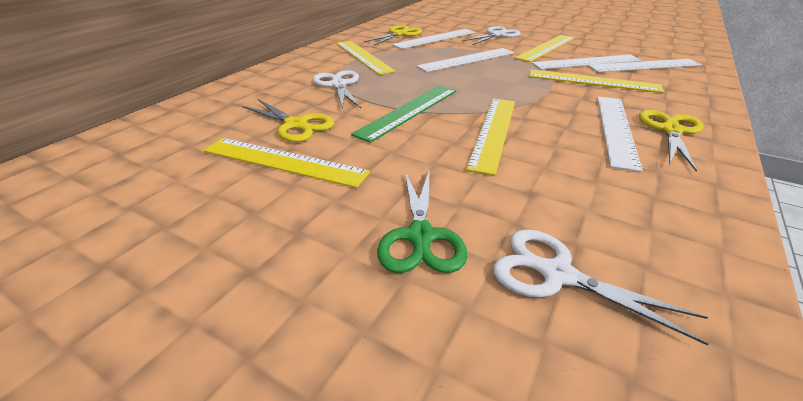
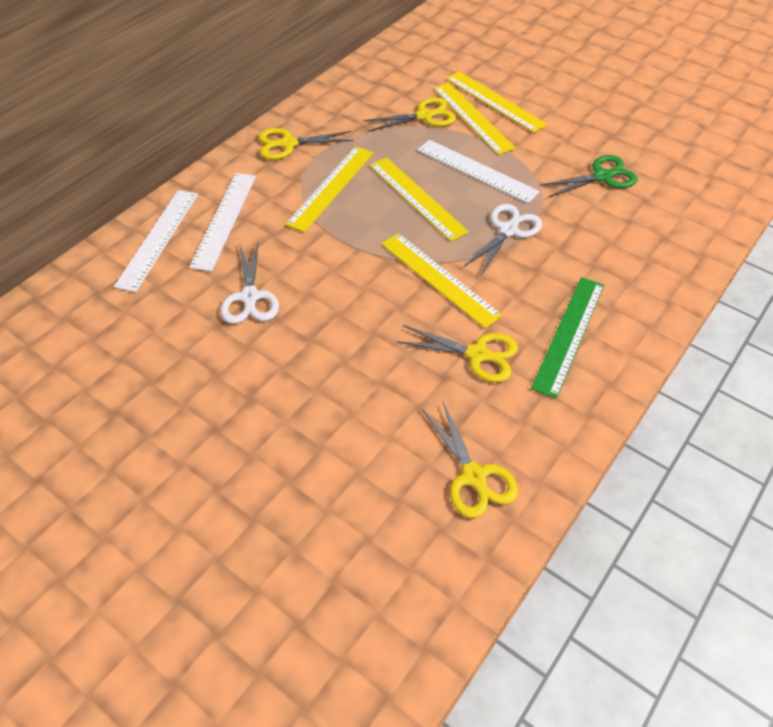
white ruler: 5 -> 3
white scissors: 3 -> 2
yellow scissors: 3 -> 4

